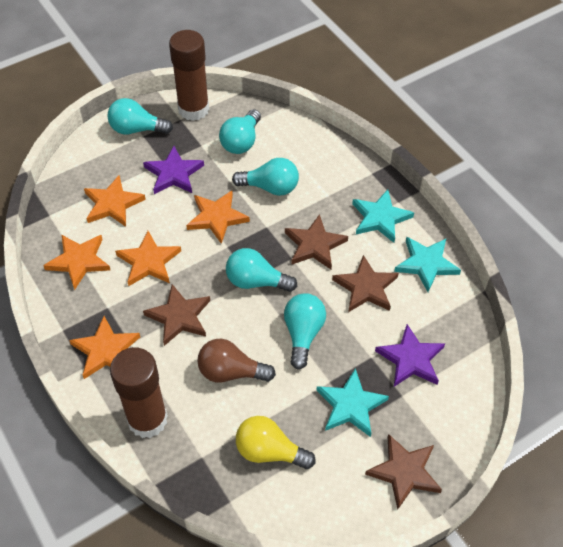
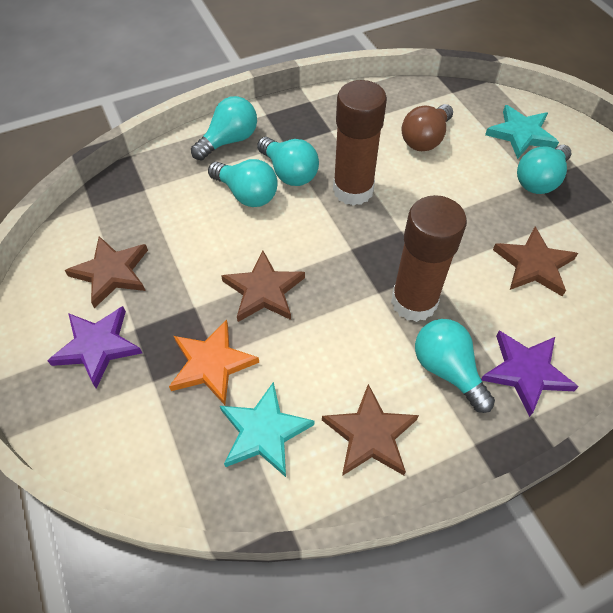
orange star: 5 -> 1
turquoise star: 3 -> 2
yellow light bulb: 1 -> 0

